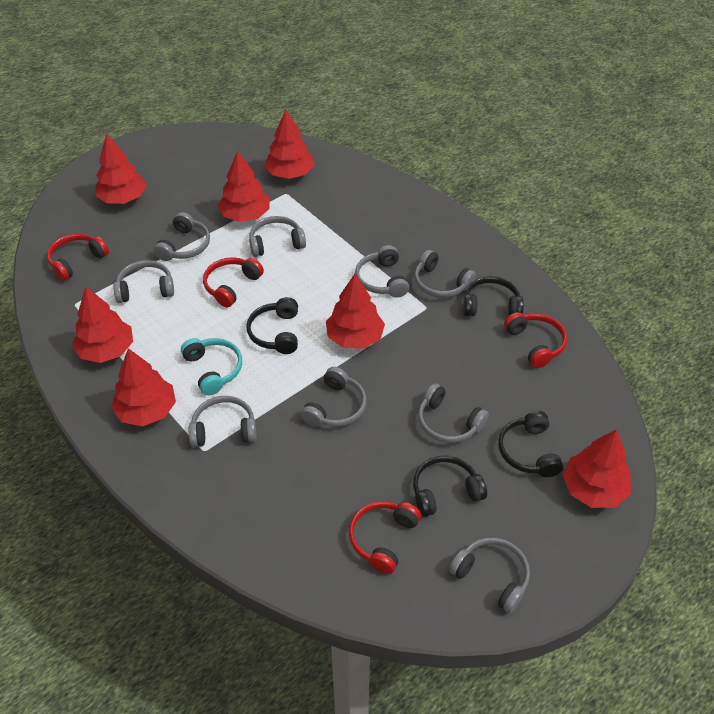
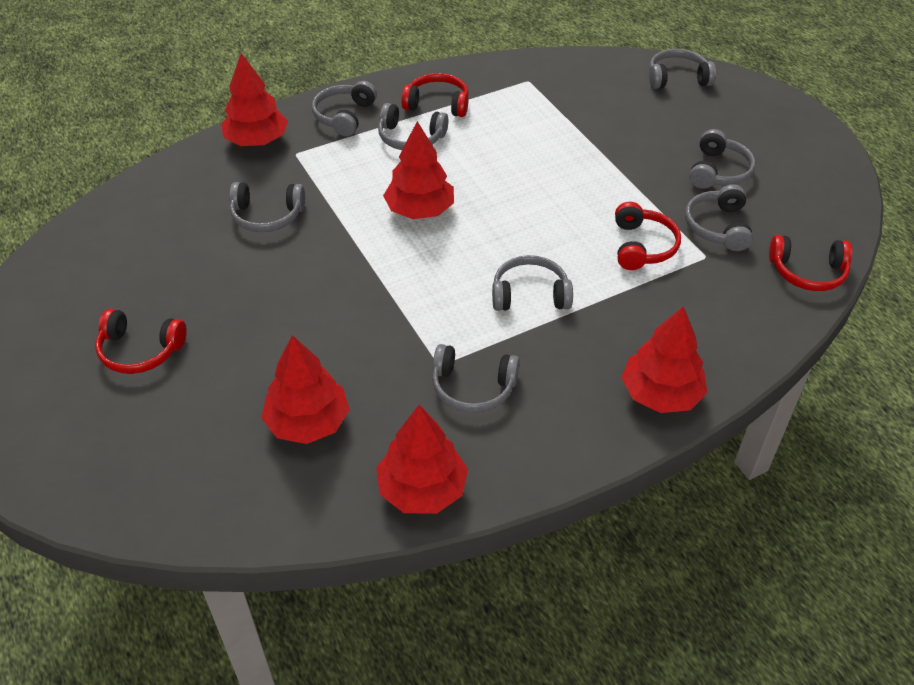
black headphones: 4 -> 0
grey headphones: 9 -> 8
red tree: 7 -> 5
turquoise headphones: 1 -> 0

